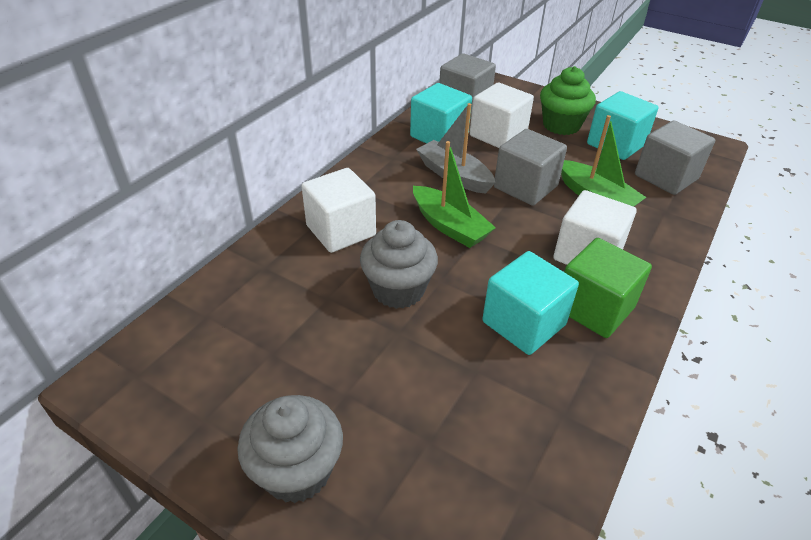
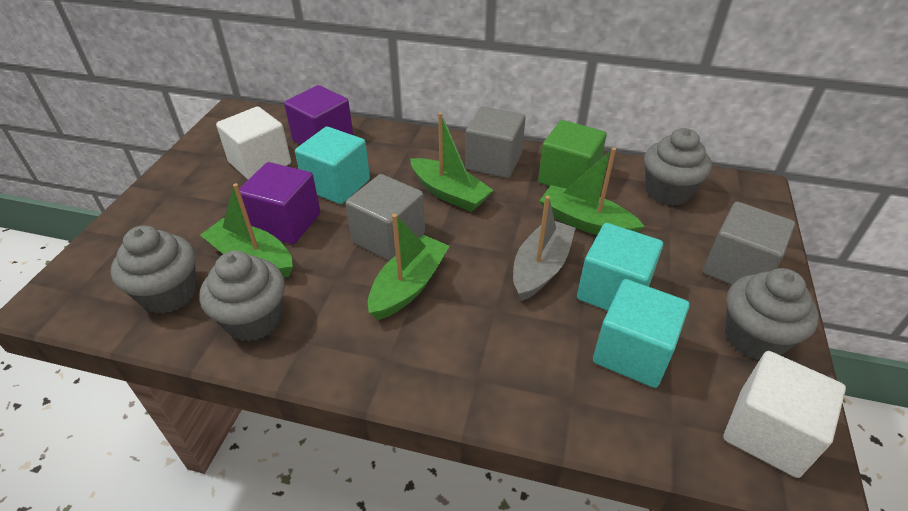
green boat: 2 -> 4
green cupcake: 1 -> 0
grey cupcake: 2 -> 4
purple cube: 0 -> 2
white cube: 3 -> 2

